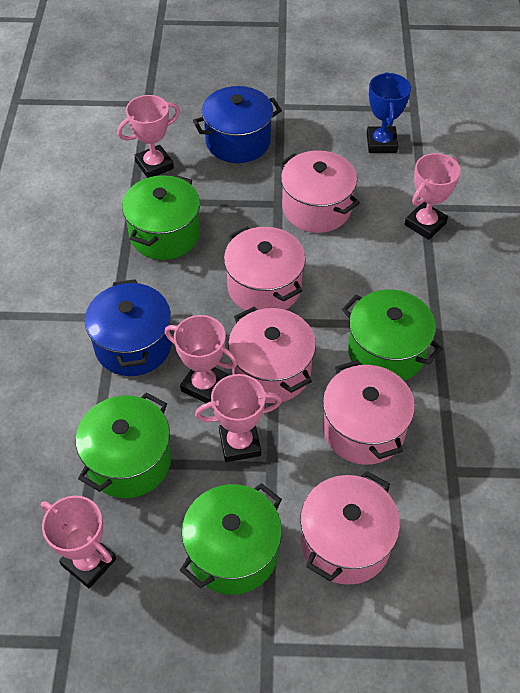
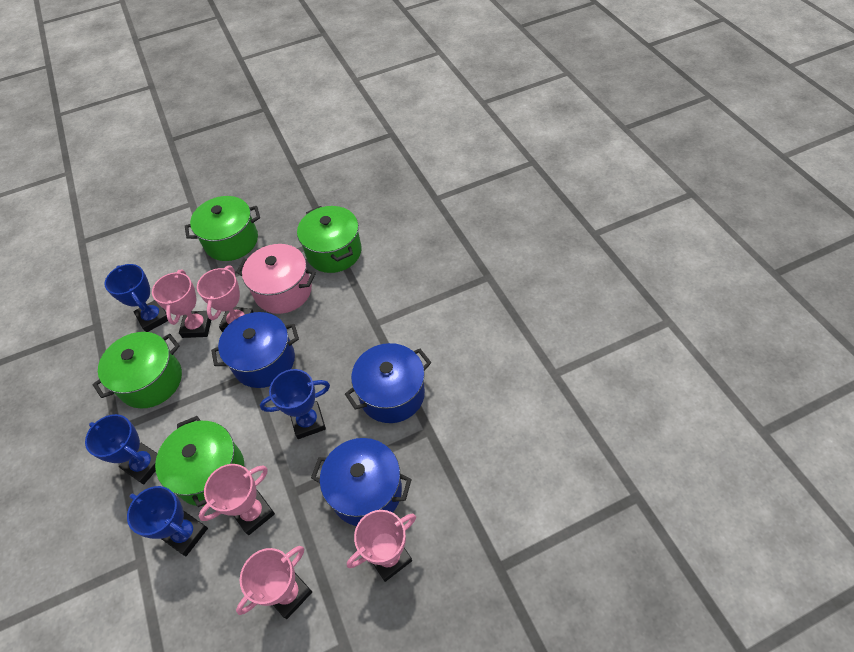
blue pot: 2 -> 3
blue trophy: 1 -> 4
pink pot: 5 -> 1

